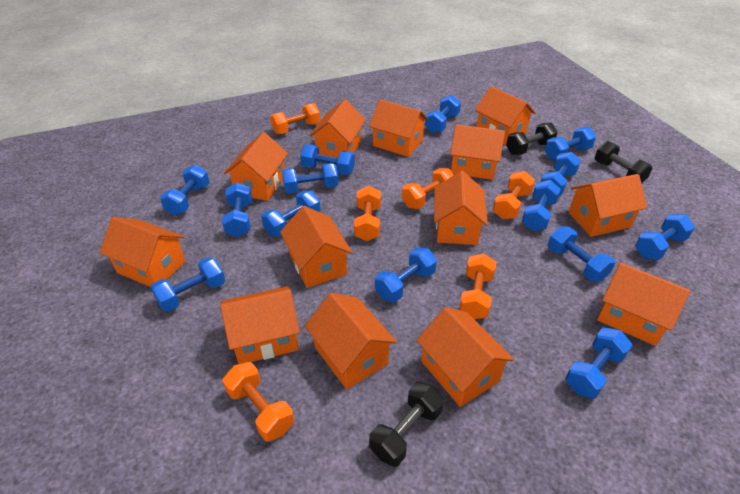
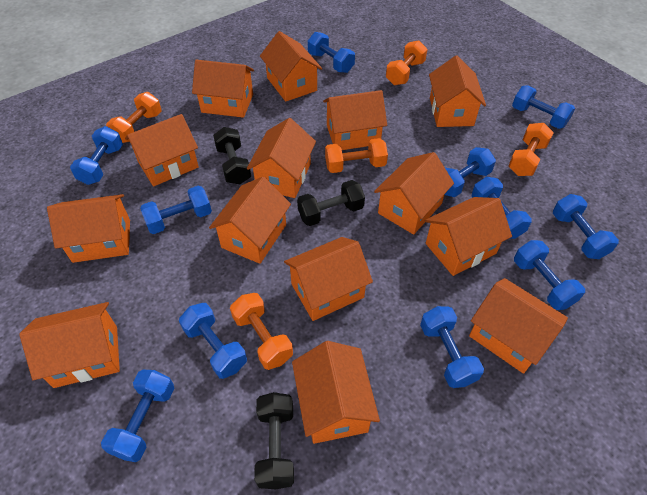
blue dumbbell: 14 -> 11
orange dumbbell: 6 -> 5
orange house: 13 -> 14

